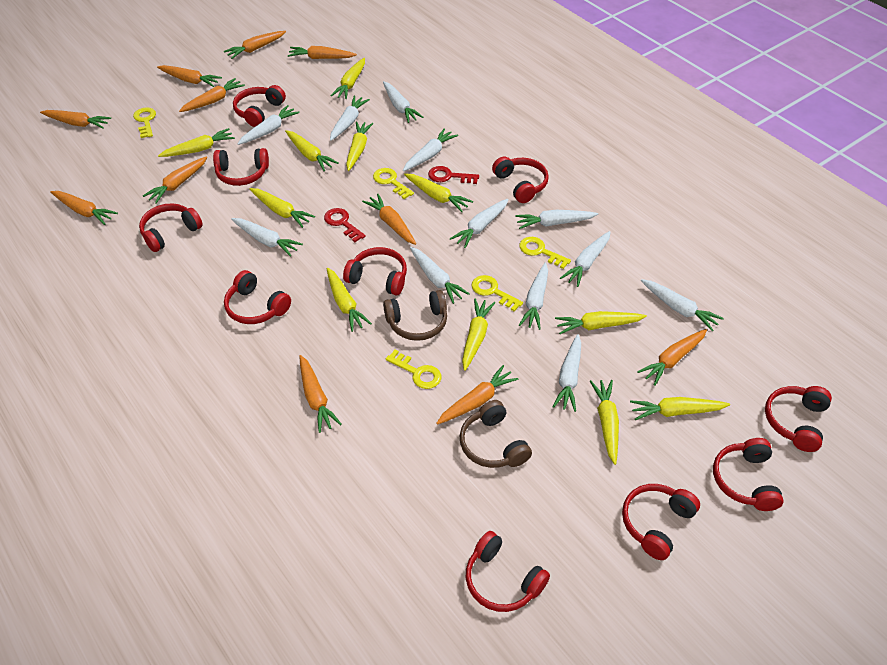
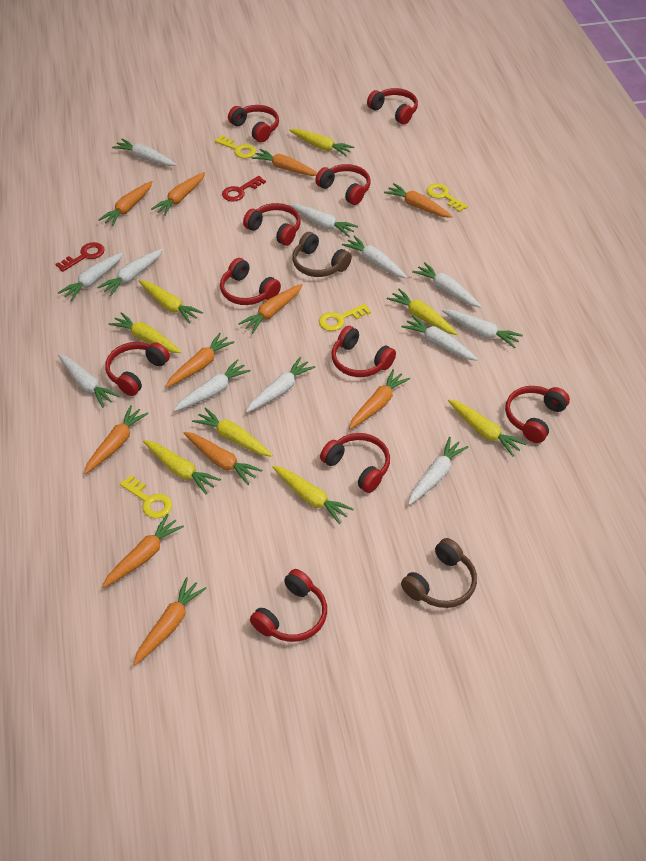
yellow carrot: 11 -> 8
yellow key: 5 -> 4

